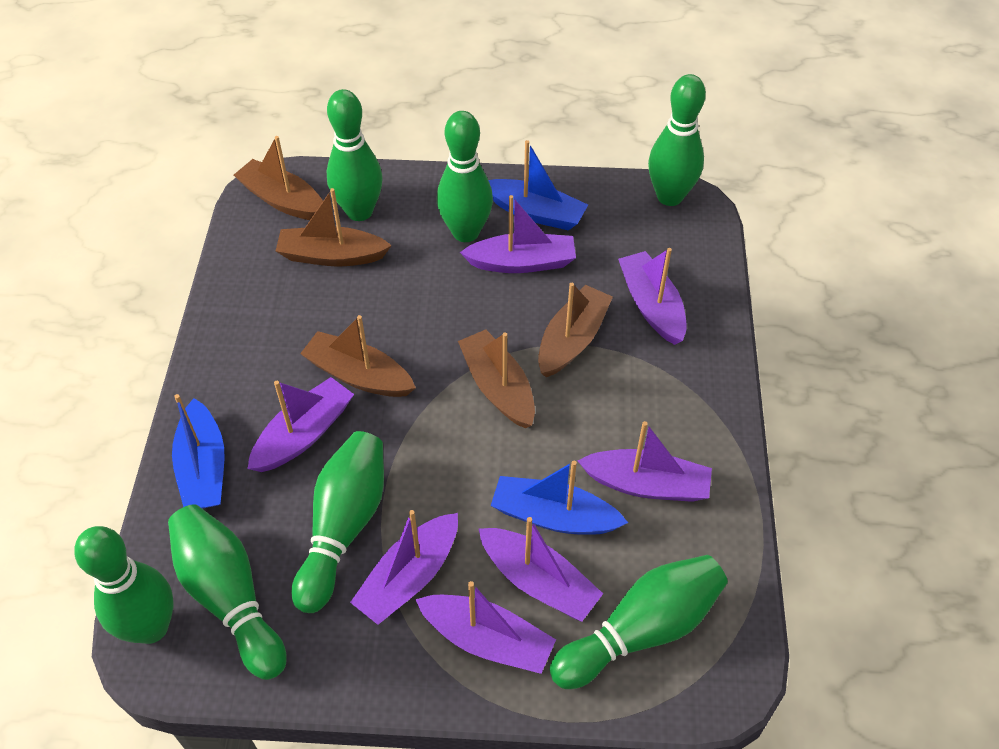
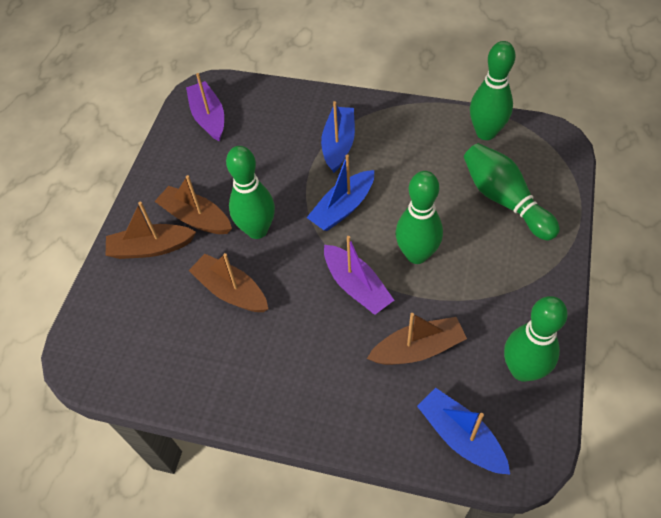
brown boat: 5 -> 4
green bowling pin: 7 -> 5
purple boat: 7 -> 2

